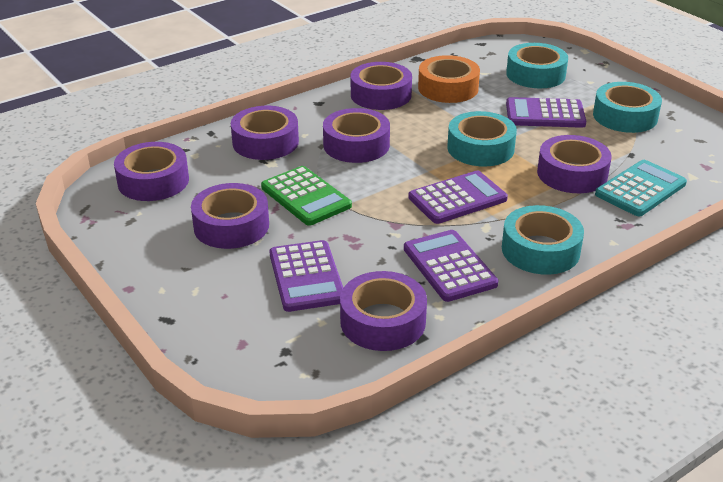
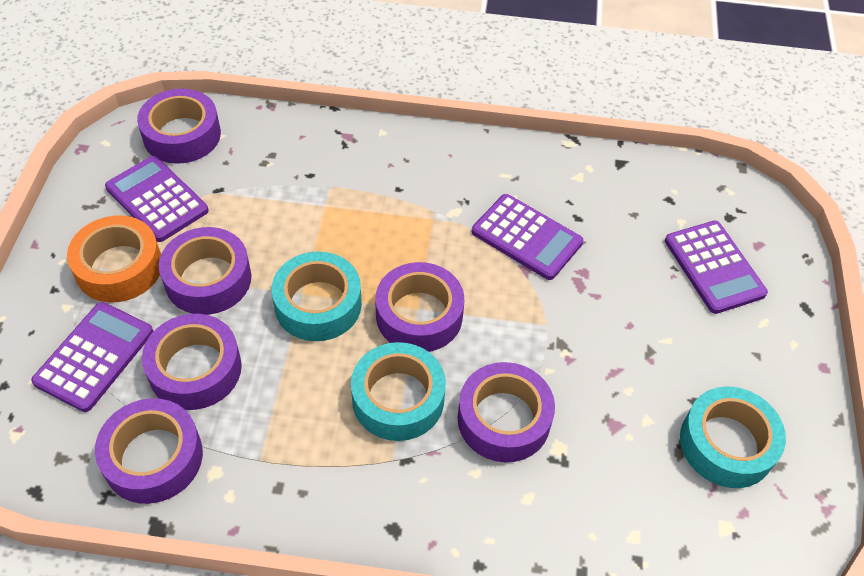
green calculator: 1 -> 0
purple tape: 7 -> 6
turquoise calculator: 1 -> 0
turquoise tape: 4 -> 3

